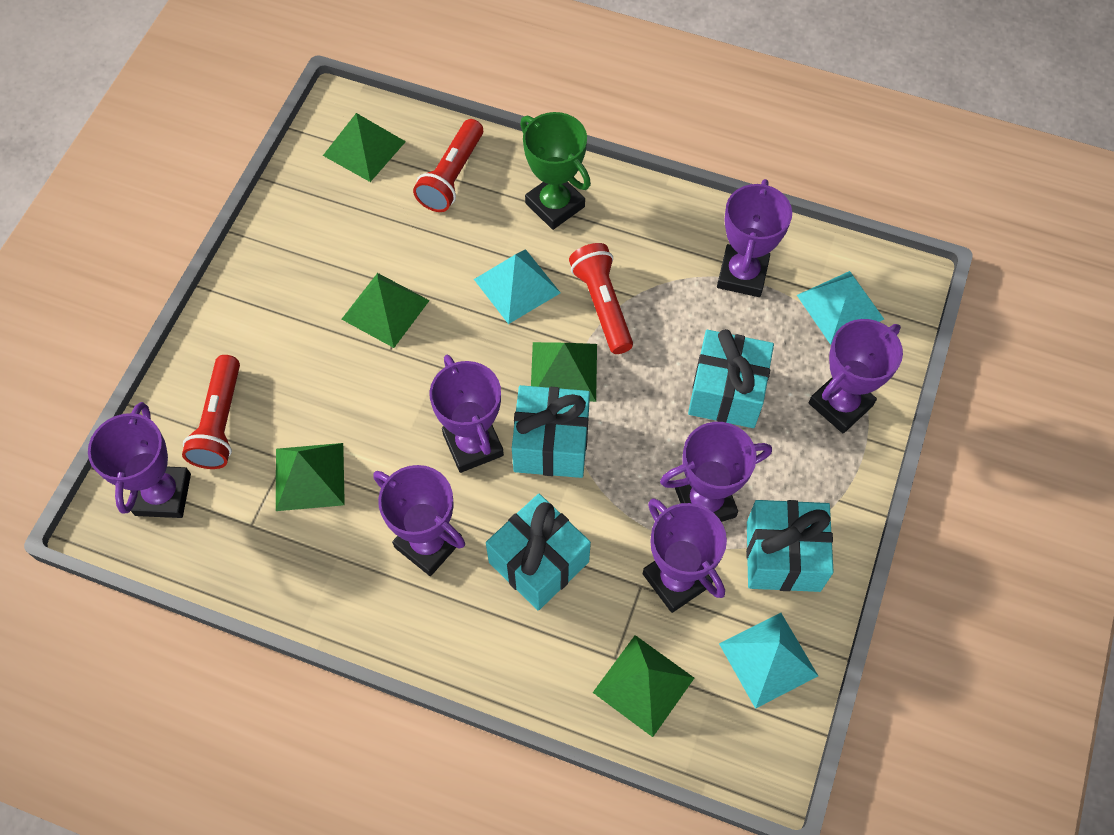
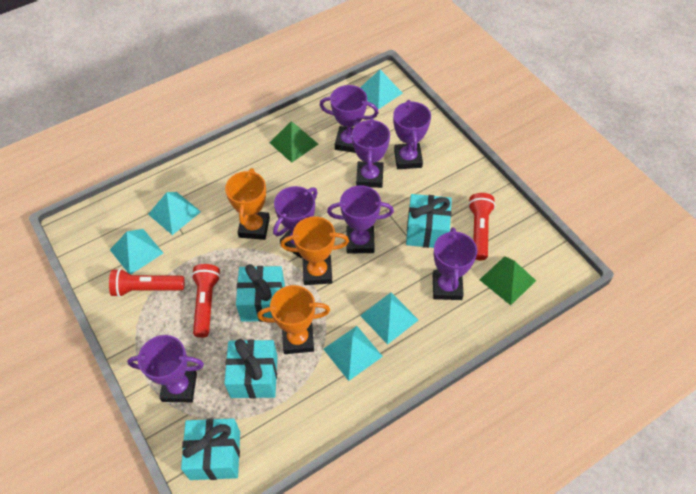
green pyramid: 5 -> 2
green trophy: 1 -> 0
orange trophy: 0 -> 3
turquoise pyramid: 3 -> 5

